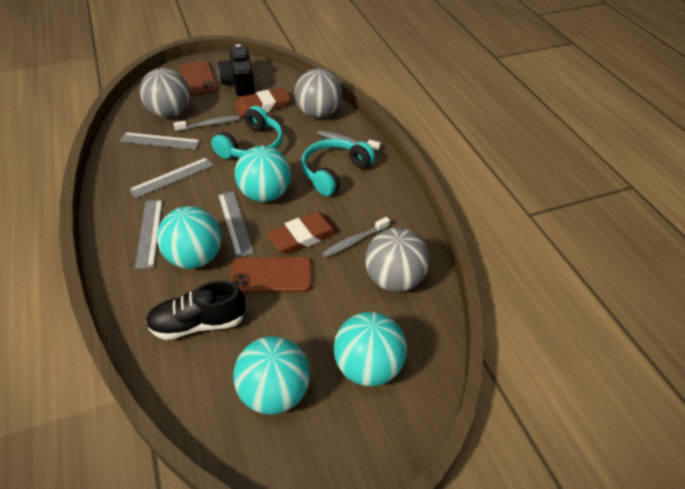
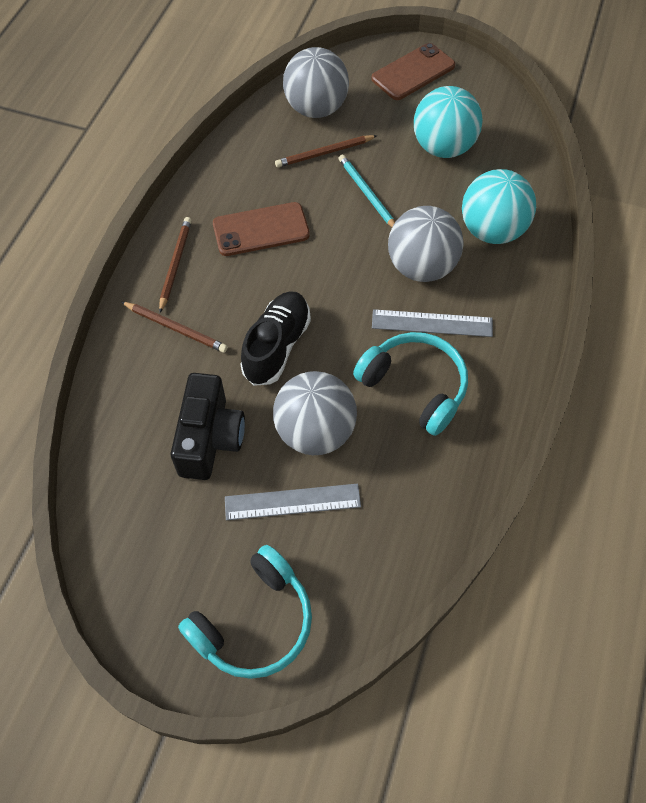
brown eraser: 2 -> 0
brown pencil: 0 -> 3
grey ruler: 4 -> 2
grey toothbrush: 3 -> 0
turquoise ball: 4 -> 2
turquoise pencil: 0 -> 1

